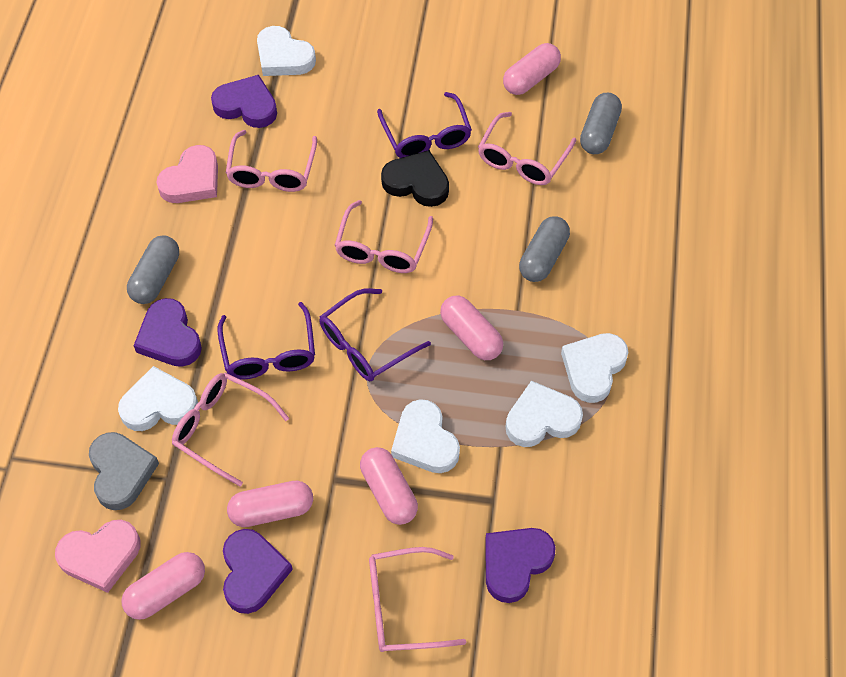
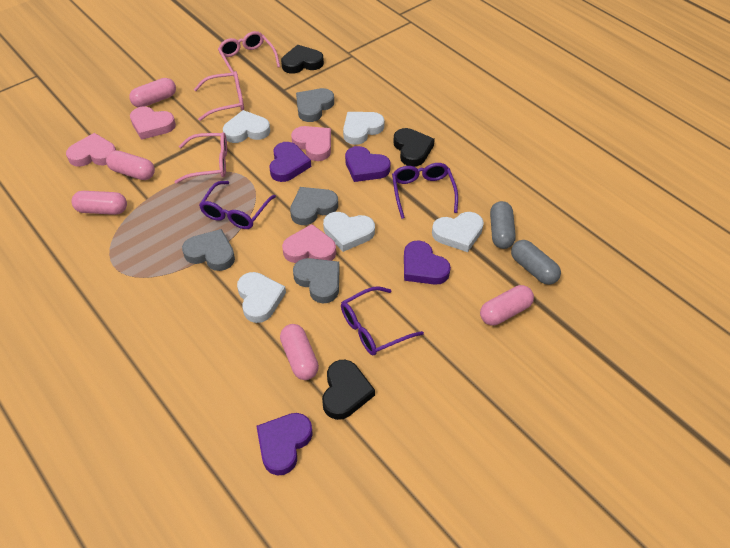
black heart: 1 -> 3
grey capsule: 3 -> 2
grey heart: 1 -> 4
pink glasses: 5 -> 3
pink heart: 2 -> 4

